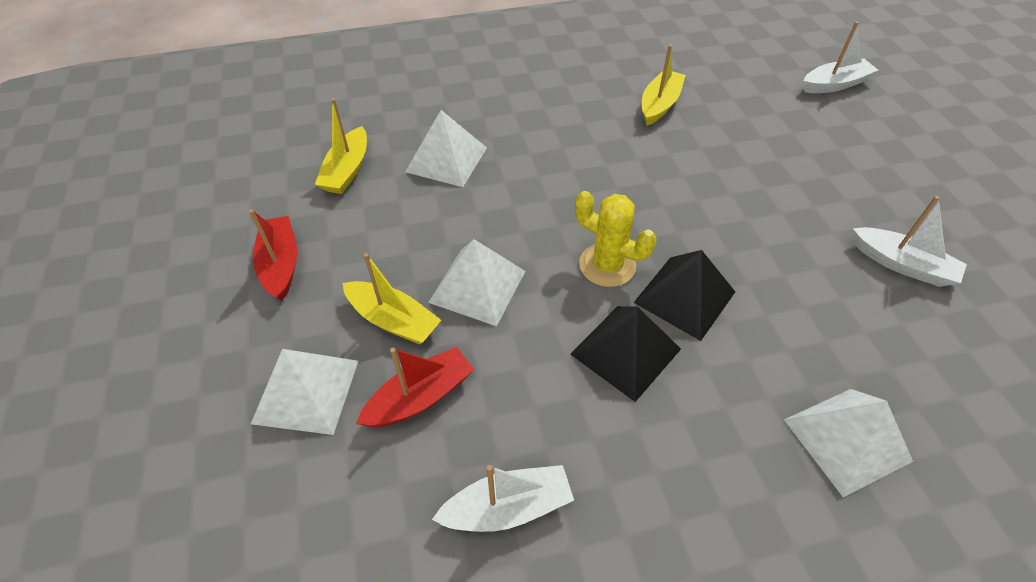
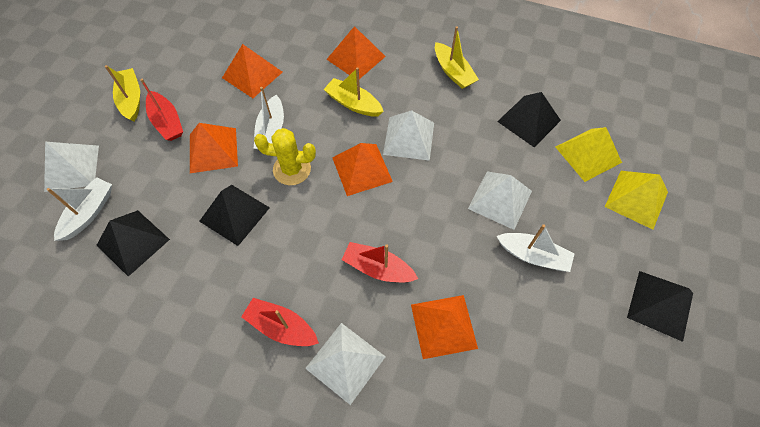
black pyramid: 2 -> 4
orange pyramid: 0 -> 5
red boat: 2 -> 3
yellow pyramid: 0 -> 2

